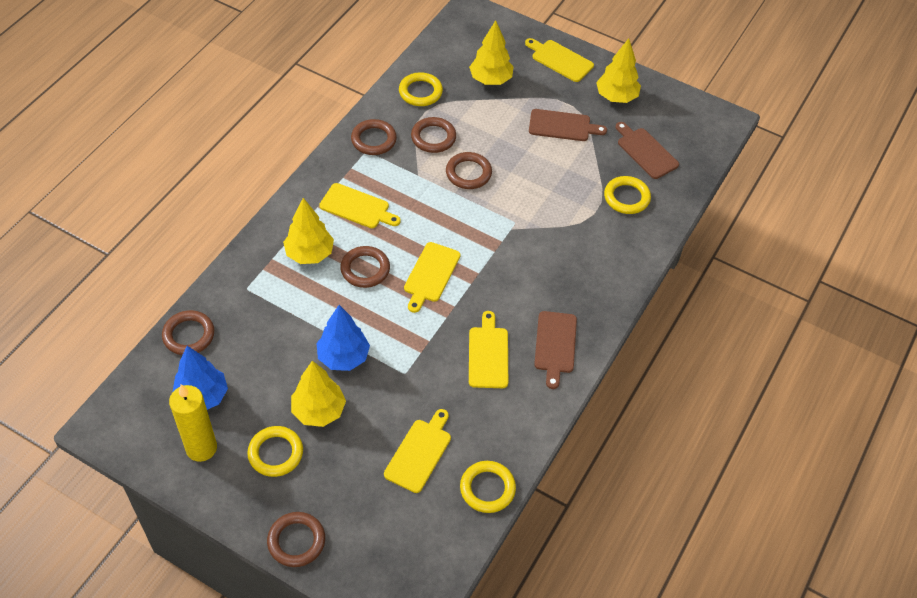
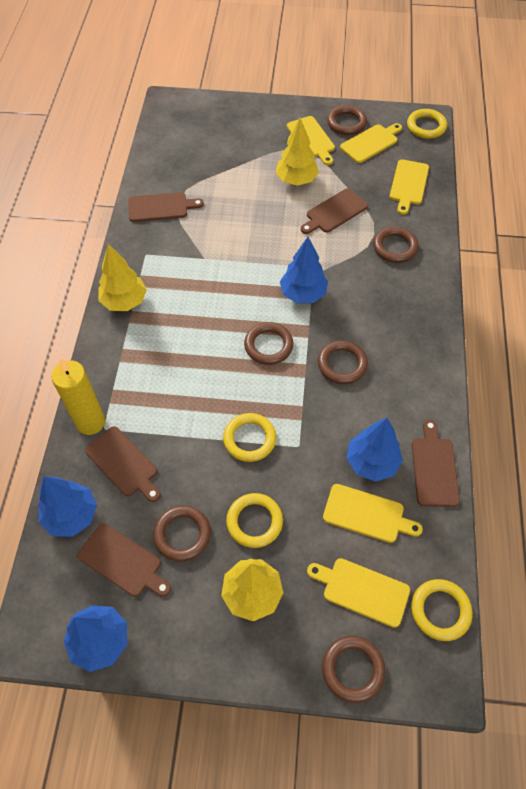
blue tree: 2 -> 4
brown cutting board: 3 -> 5
yellow tree: 4 -> 3

